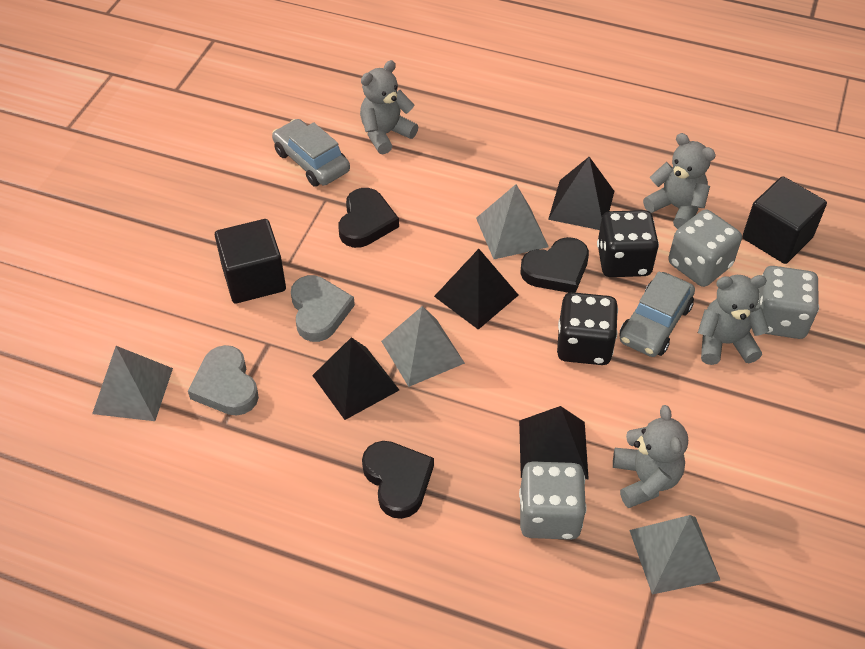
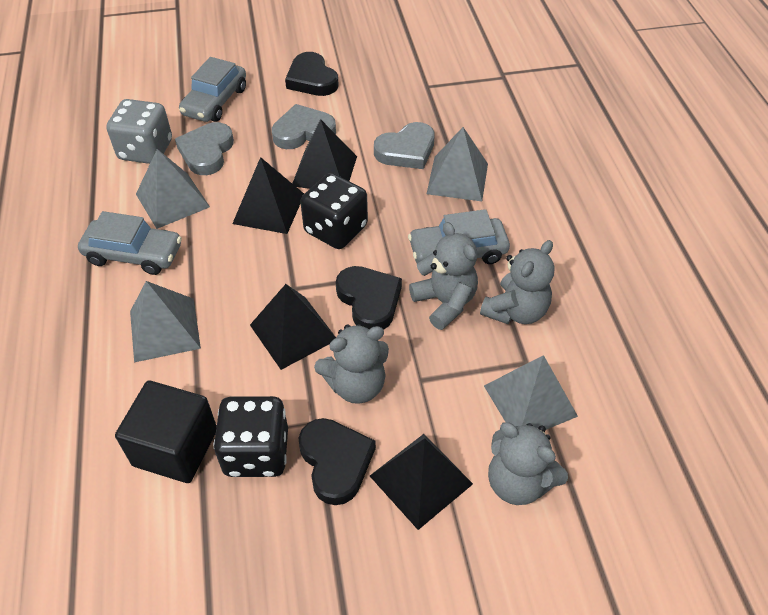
black cube: 2 -> 1
grey car: 2 -> 3
grey dice: 3 -> 1
grey heart: 2 -> 3

